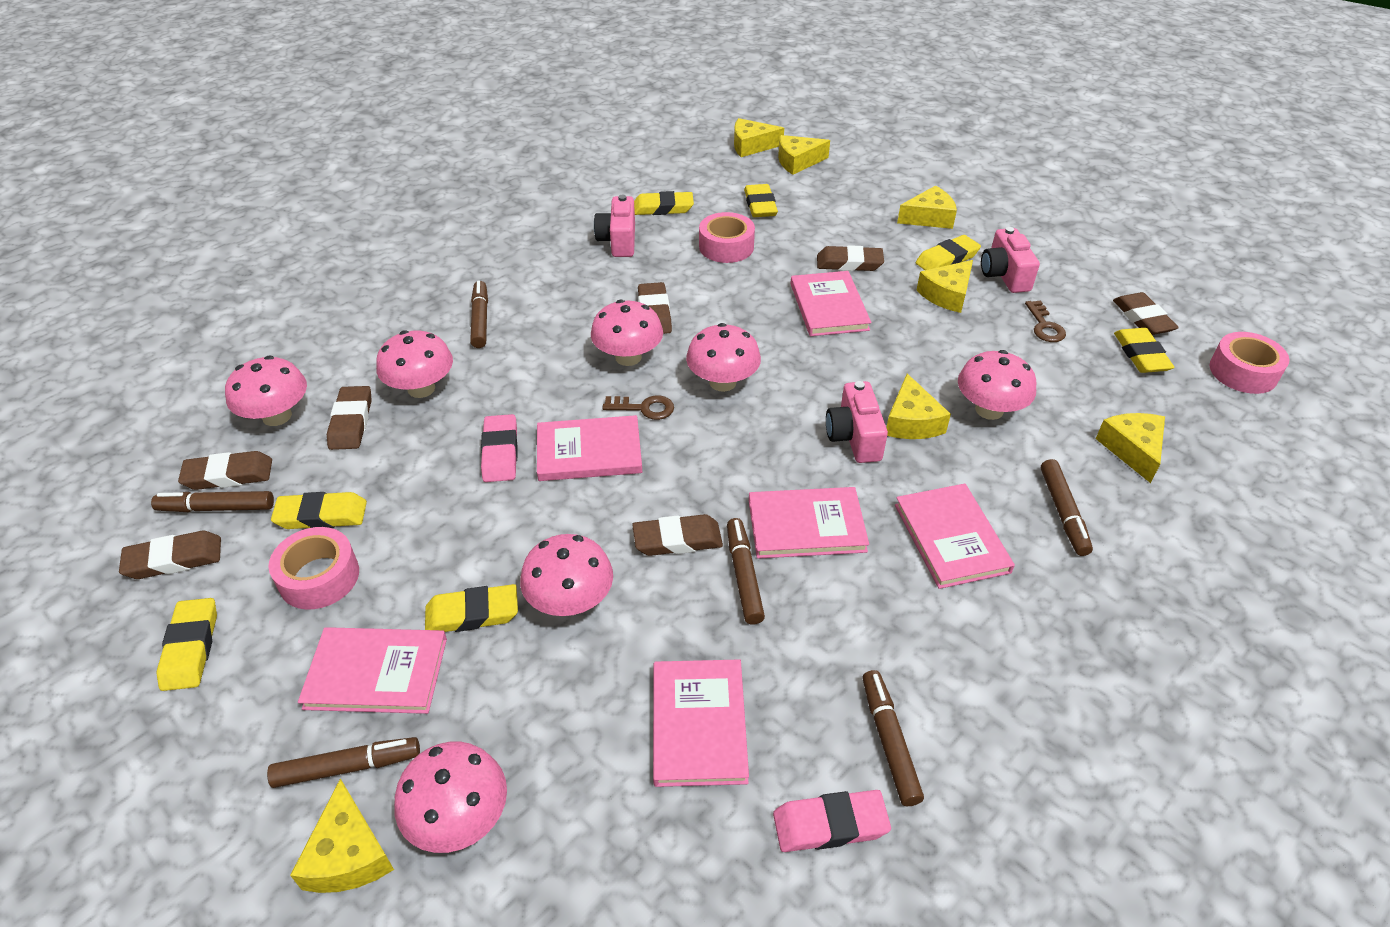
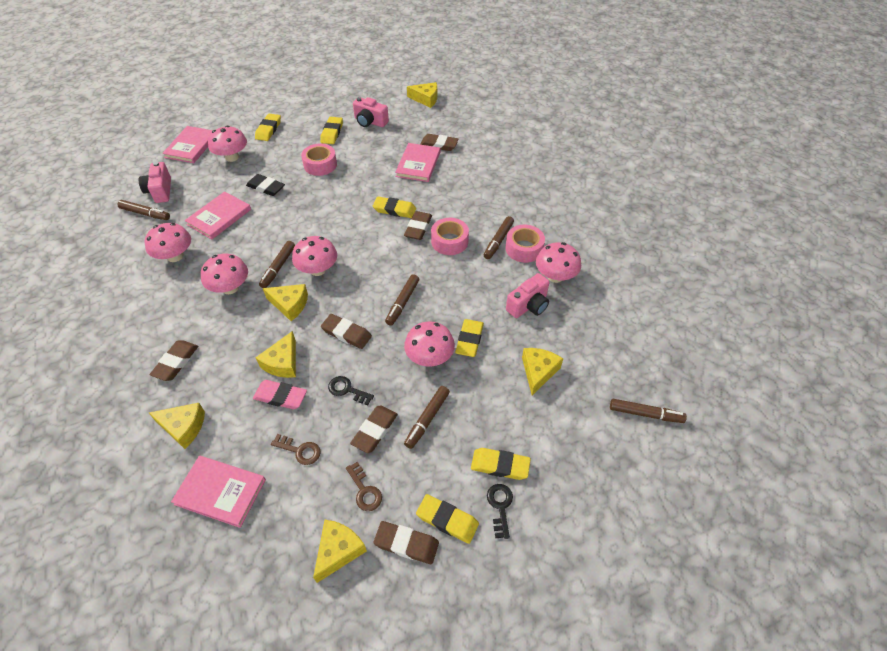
black eraser: 0 -> 1
black key: 0 -> 2
brown eraser: 7 -> 6
pink book: 6 -> 4
pink eraser: 2 -> 1
pink mushroom: 7 -> 6
yellow cheese: 7 -> 6
yellow eraser: 7 -> 6

